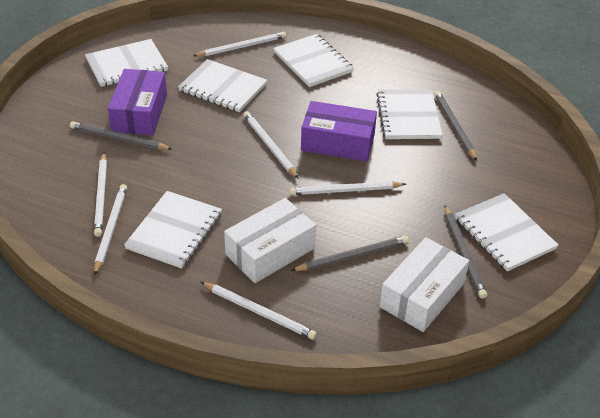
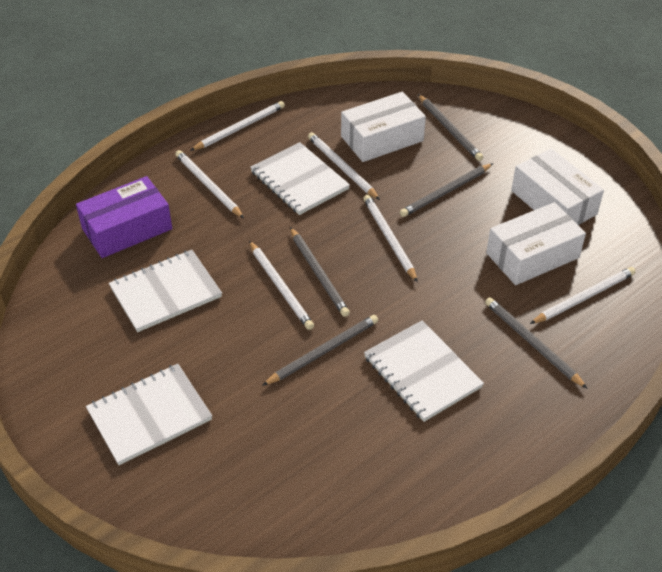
grey pencil: 4 -> 5
purple box: 2 -> 1
white box: 2 -> 3
white notebook: 6 -> 4

